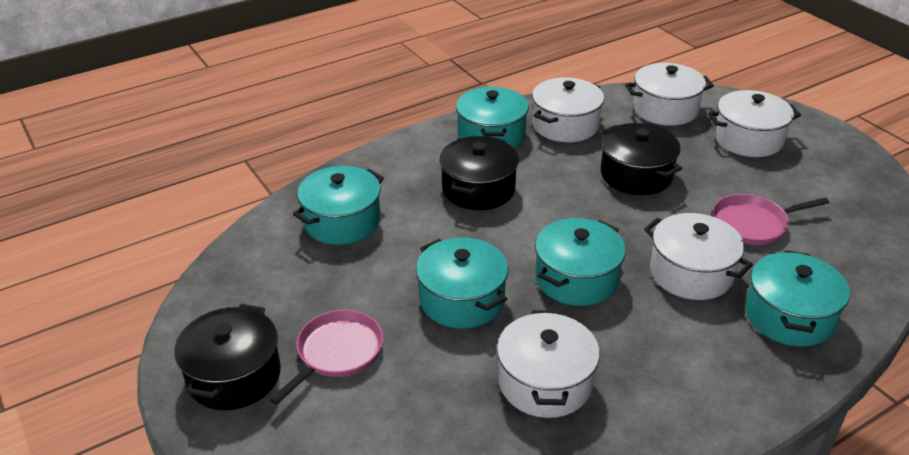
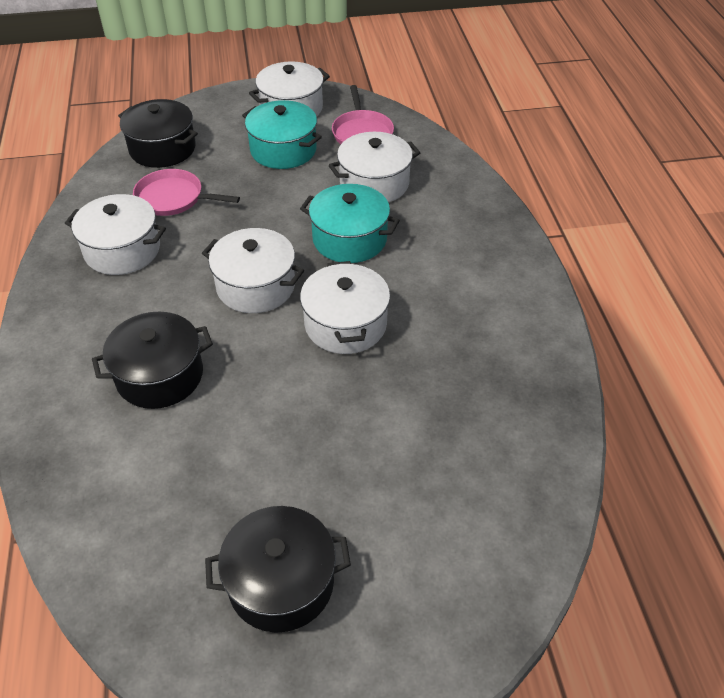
turquoise pot: 5 -> 2

